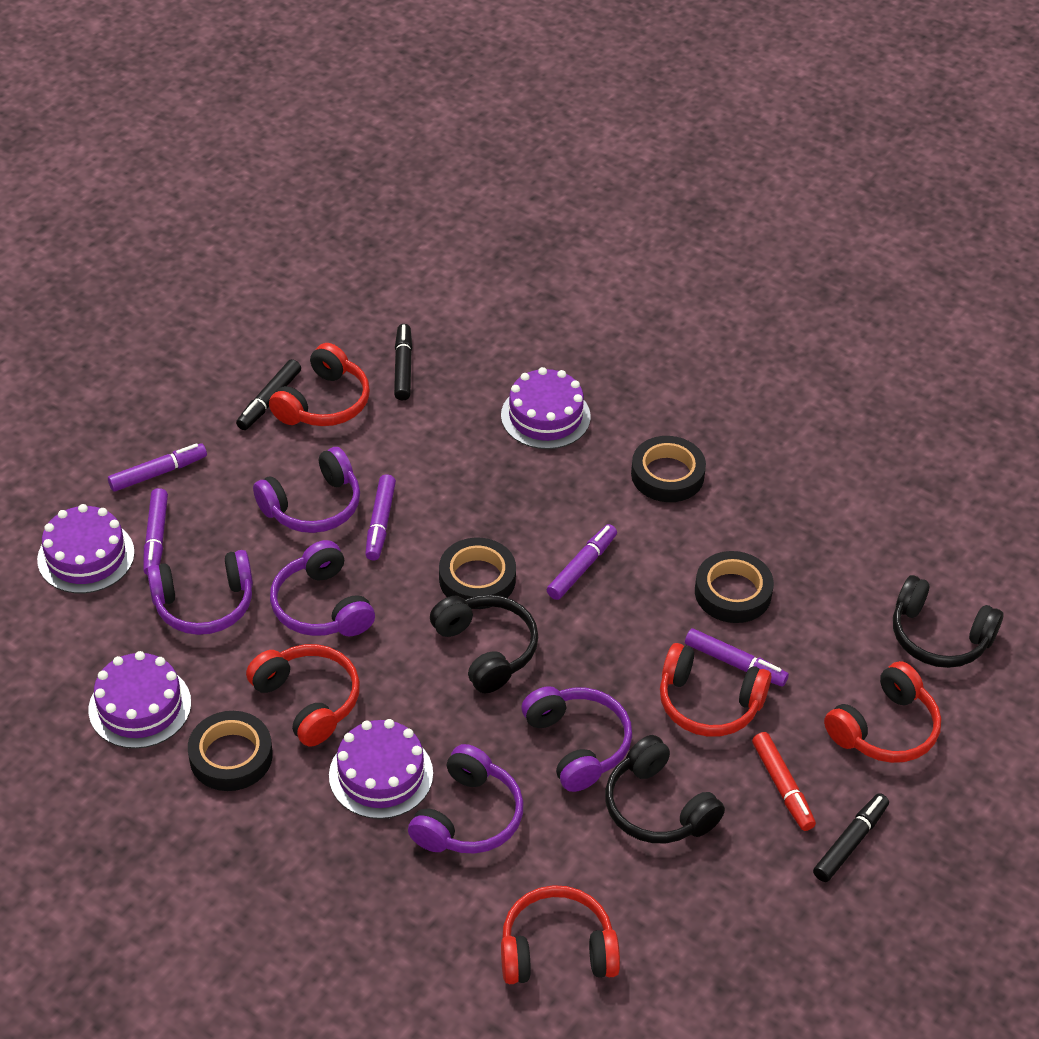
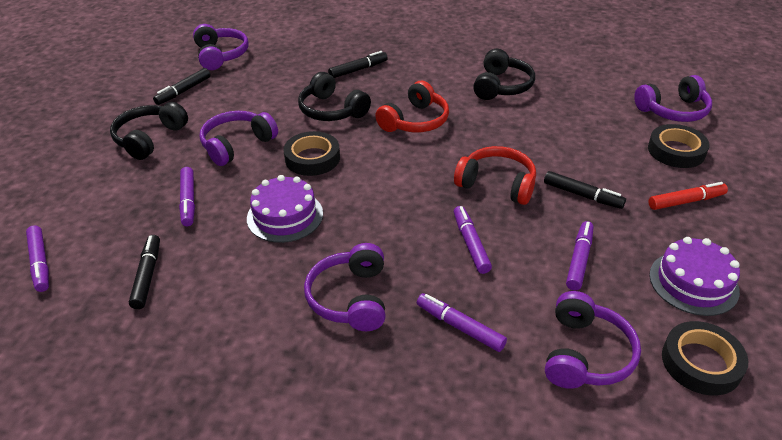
black marker: 3 -> 4
black tape: 4 -> 3
purple cake: 4 -> 2
red headphones: 5 -> 2

